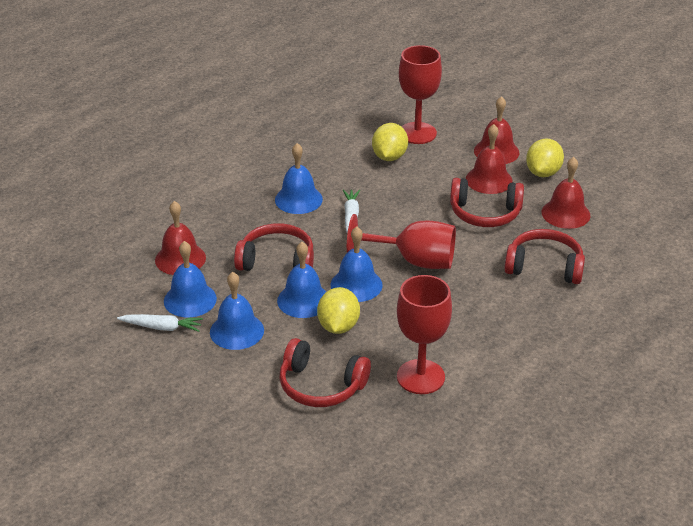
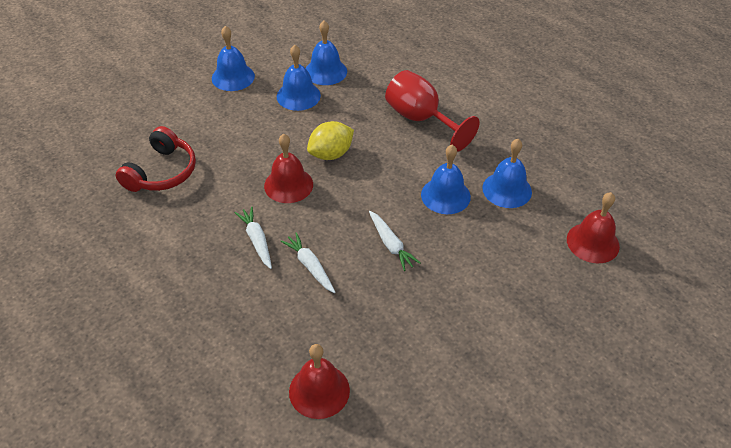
red bell: 4 -> 3
red goblet: 3 -> 1
red headphones: 4 -> 1
white carrot: 2 -> 3
yellow lemon: 3 -> 1

